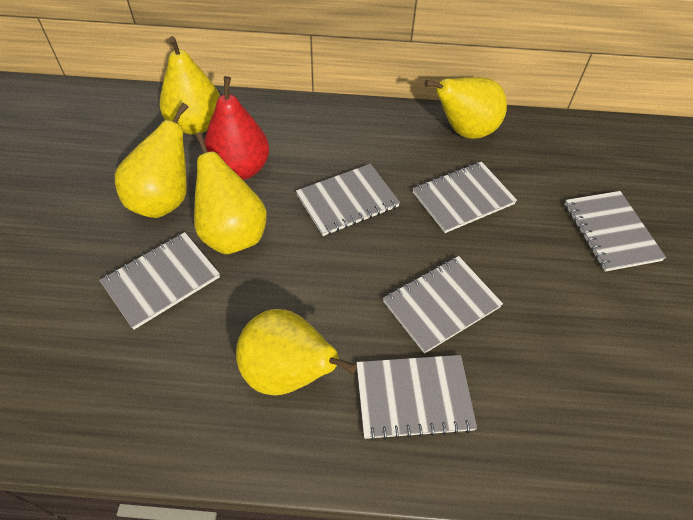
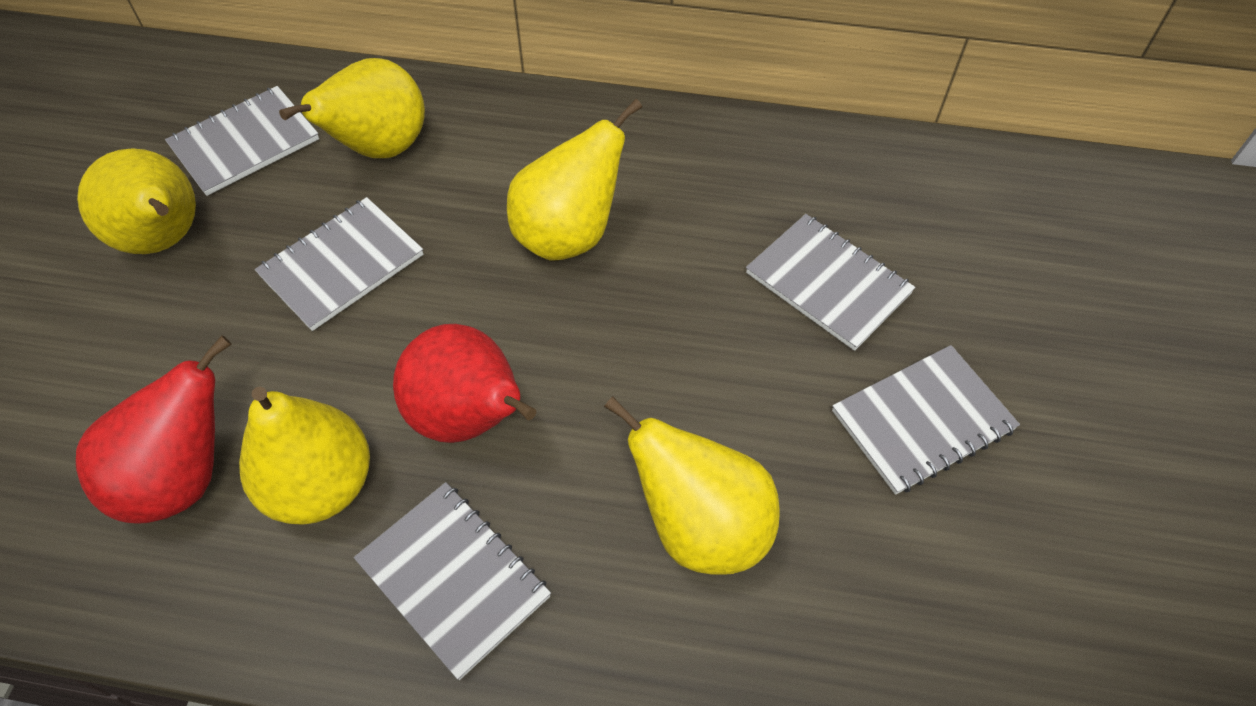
grey notebook: 6 -> 5
red pear: 1 -> 2

